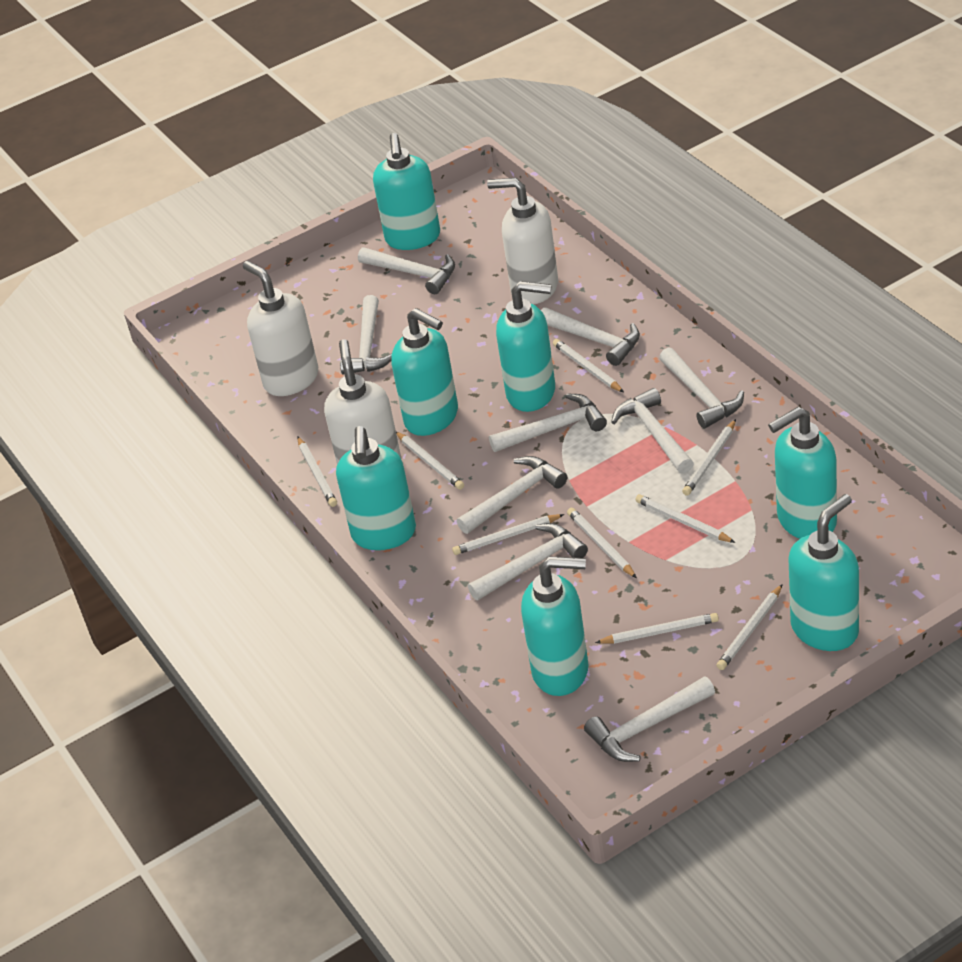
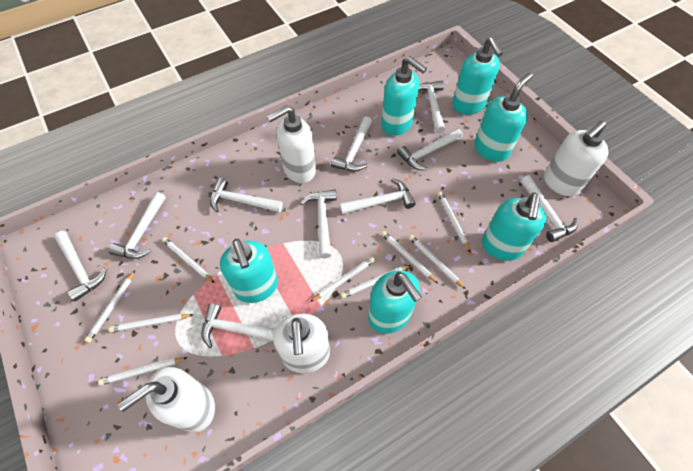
turquoise soap dispenser: 7 -> 6
white hammer: 9 -> 10
white soap dispenser: 3 -> 4

